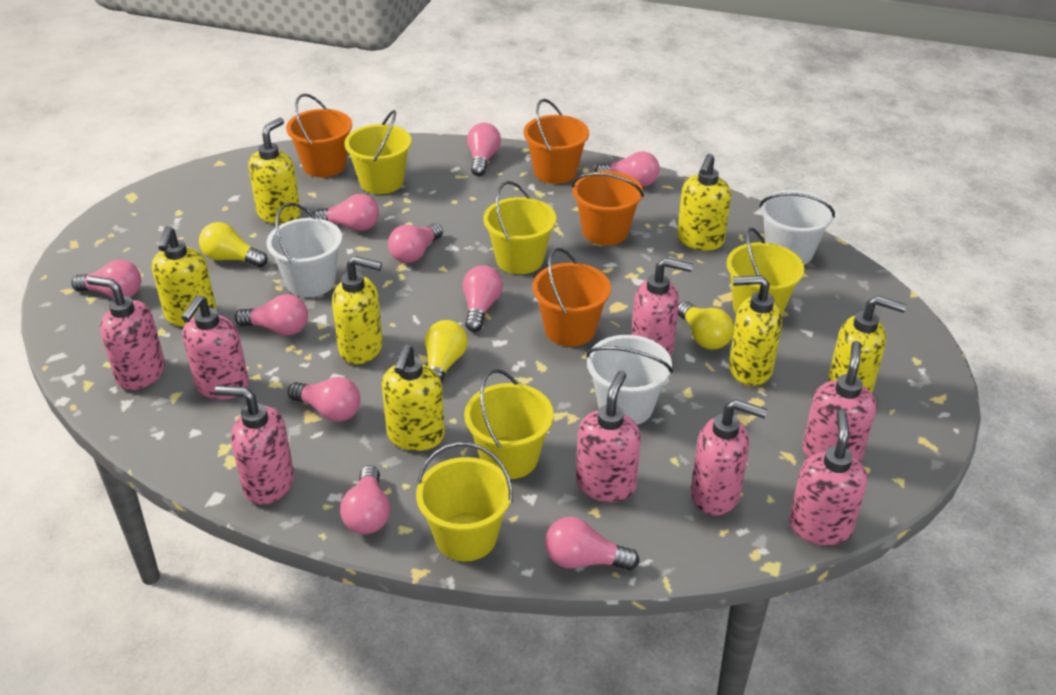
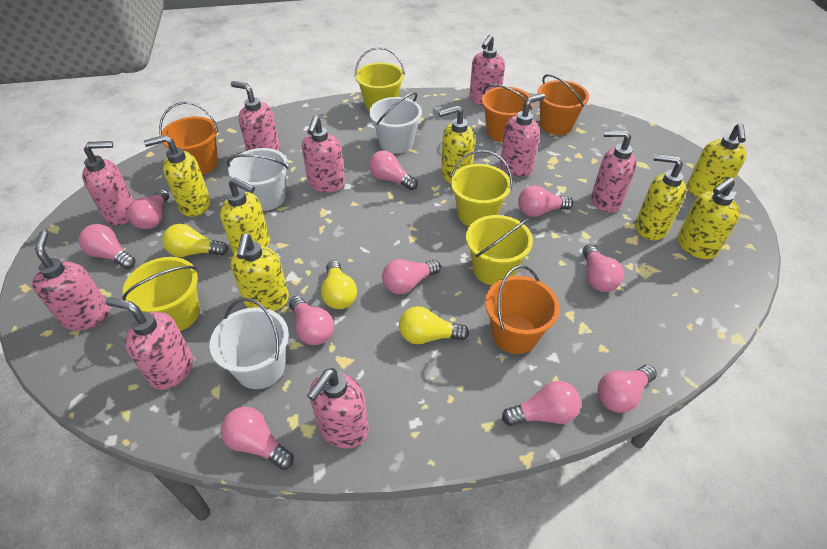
pink soap dispenser: 8 -> 9
yellow bucket: 5 -> 4

